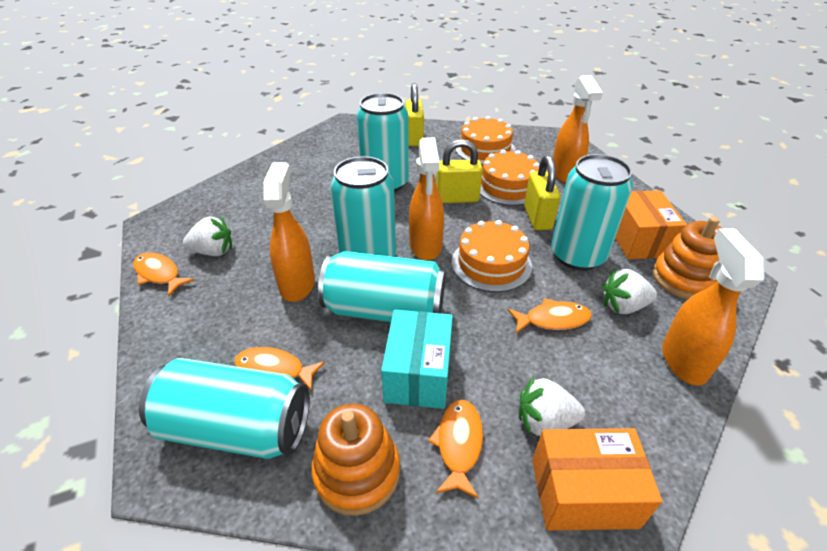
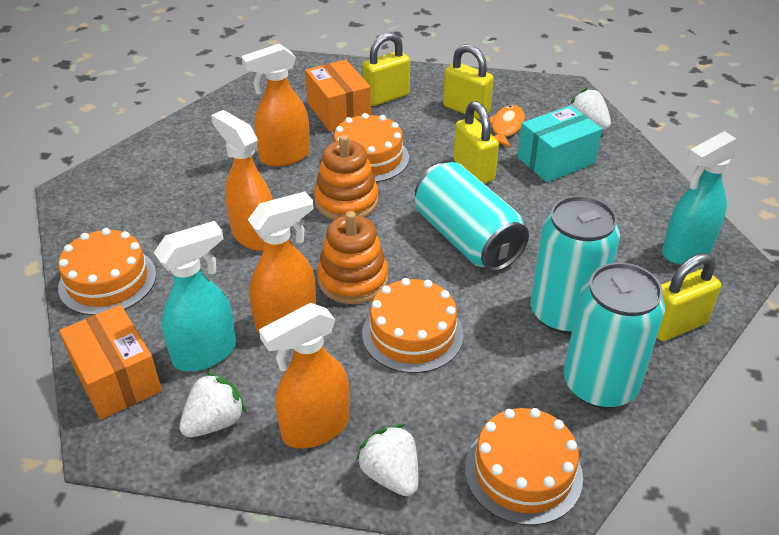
orange cake: 3 -> 4
orange fish: 4 -> 1
turquoise can: 5 -> 3
turquoise spray bottle: 0 -> 2
yellow padlock: 3 -> 4

